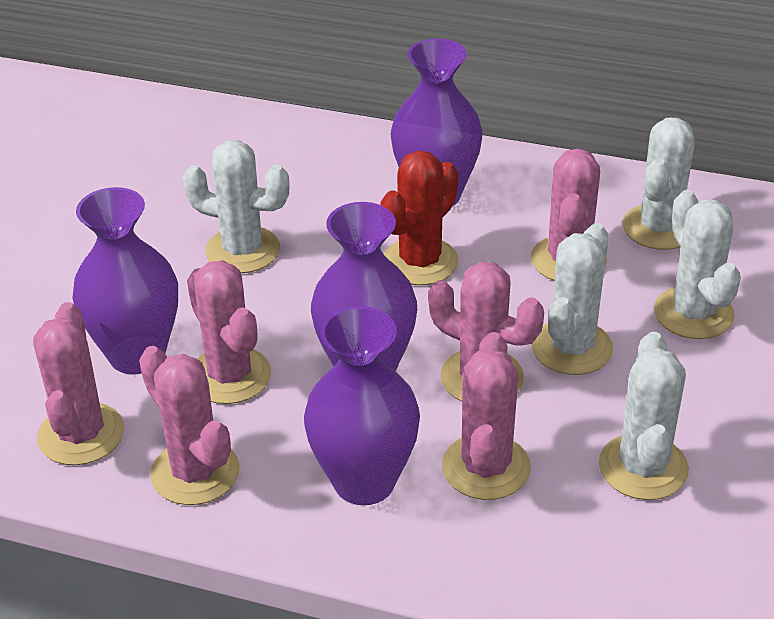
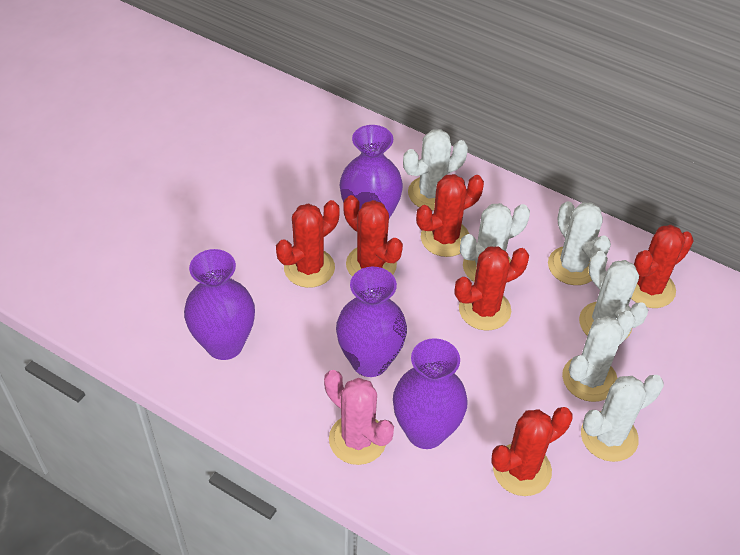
pink cactus: 6 -> 1
red cactus: 1 -> 6
white cactus: 5 -> 6

